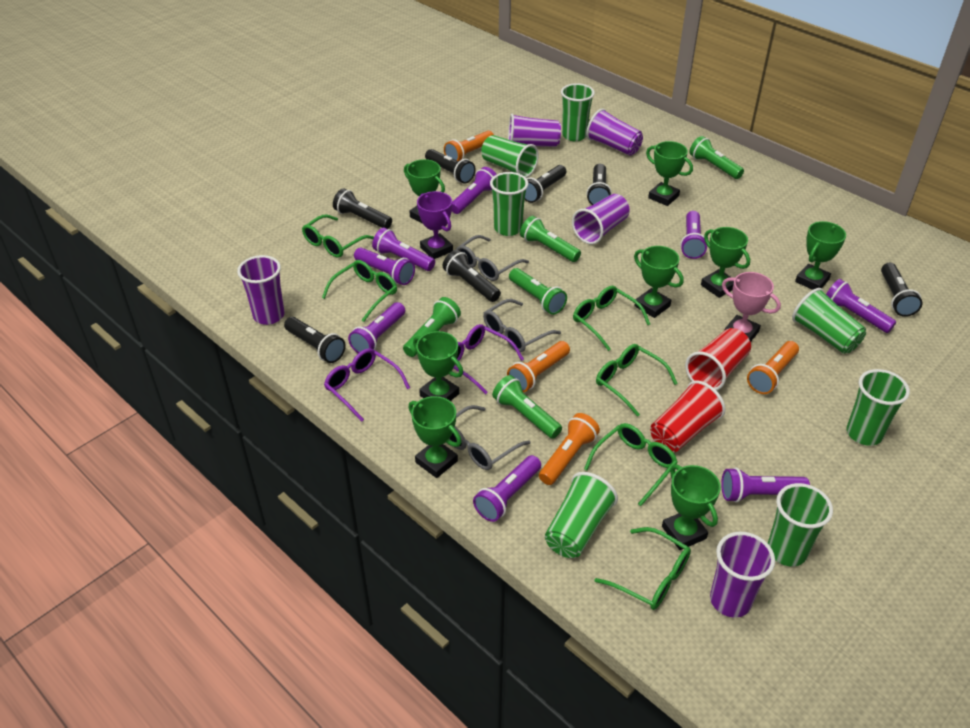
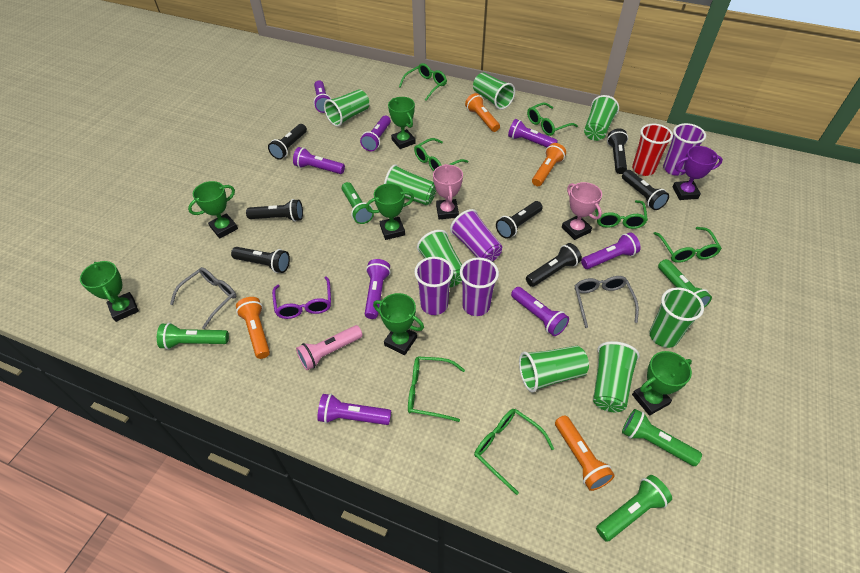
green cup: 7 -> 8
green glasses: 6 -> 7
green trophy: 8 -> 6
grey glasses: 3 -> 2
pink flashlight: 0 -> 1
pink trophy: 1 -> 2
purple cup: 5 -> 4
purple glasses: 2 -> 1
red cup: 2 -> 1

